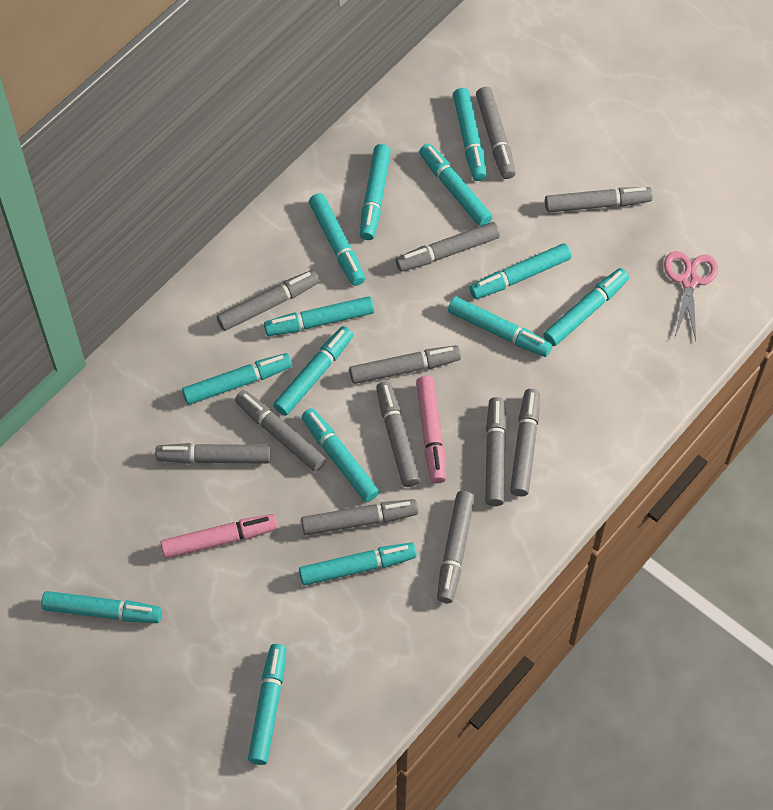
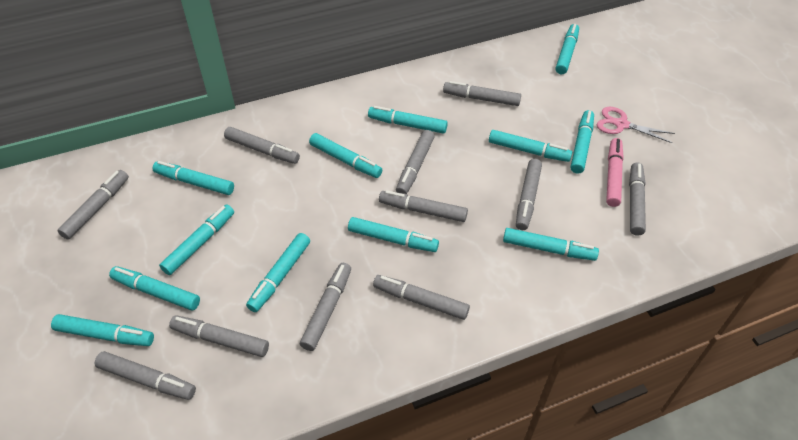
grey marker: 12 -> 11
pink marker: 2 -> 1
turquoise marker: 14 -> 12

